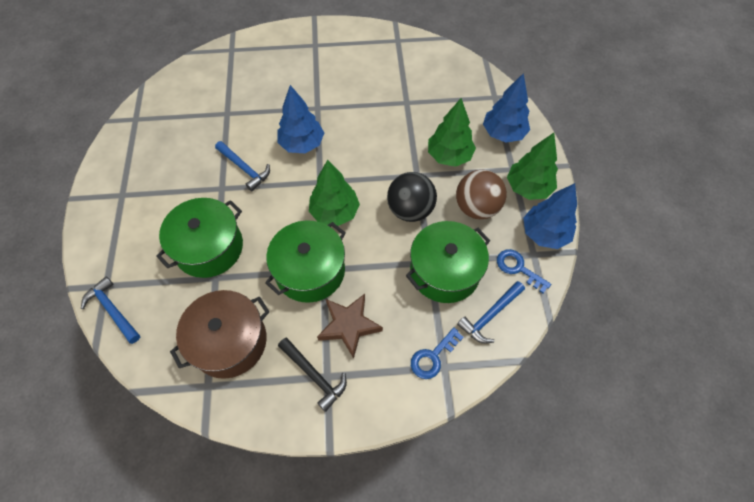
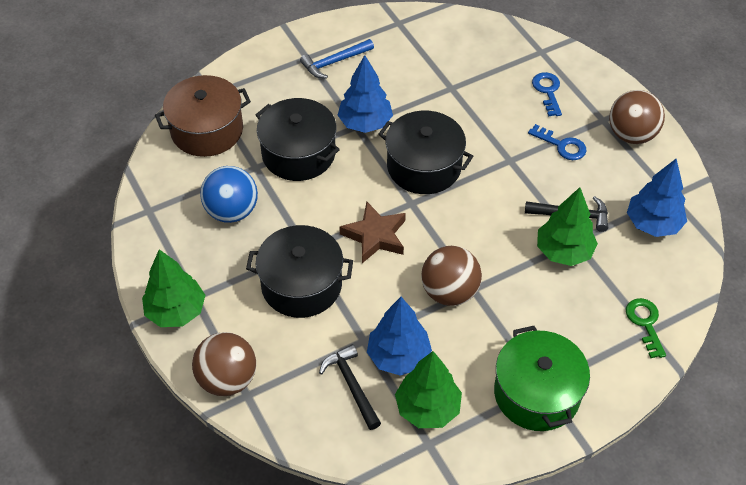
black ball: 1 -> 0
black hammer: 1 -> 2
black pot: 0 -> 3
blue ball: 0 -> 1
blue hammer: 3 -> 1
brown ball: 1 -> 3
green key: 0 -> 1
green pot: 3 -> 1

